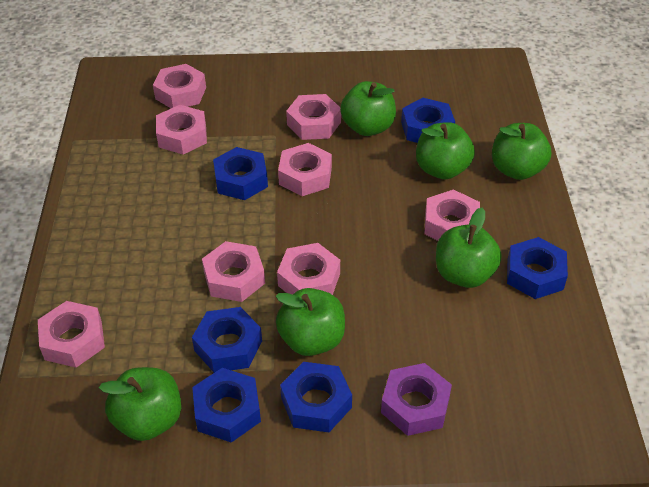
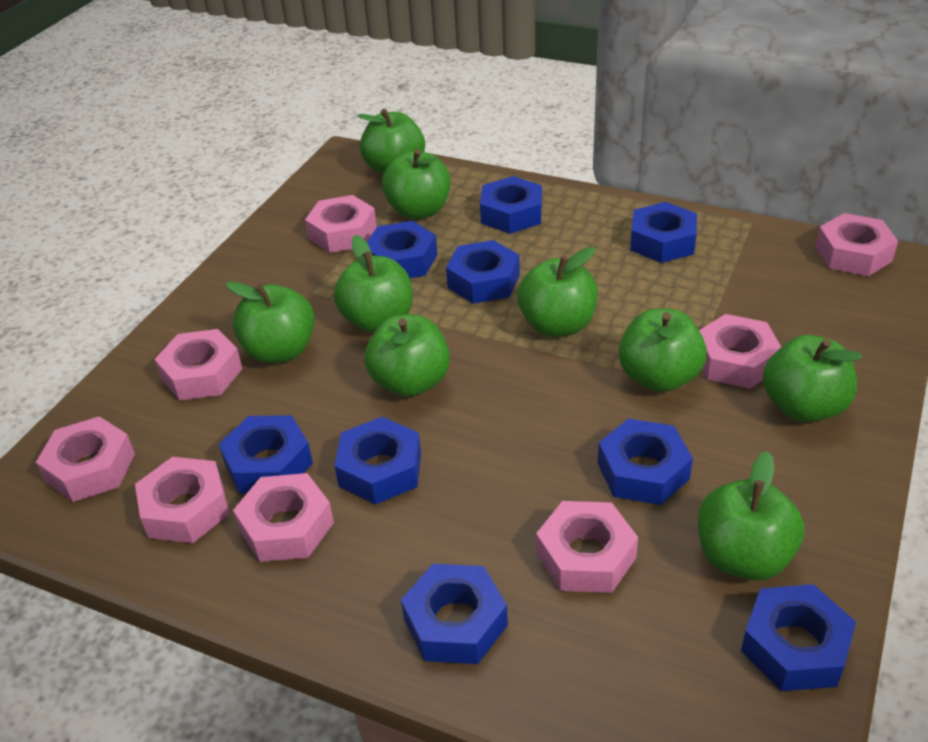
blue nut: 6 -> 9
green apple: 6 -> 9
purple nut: 1 -> 0

